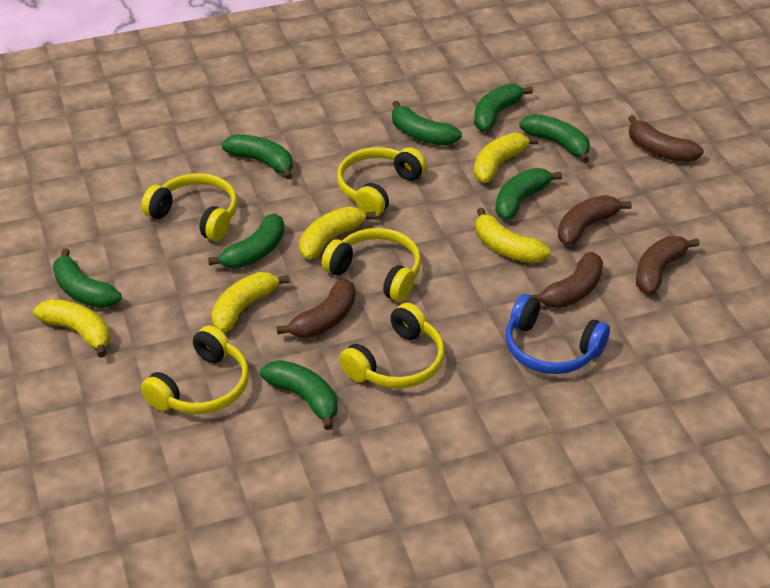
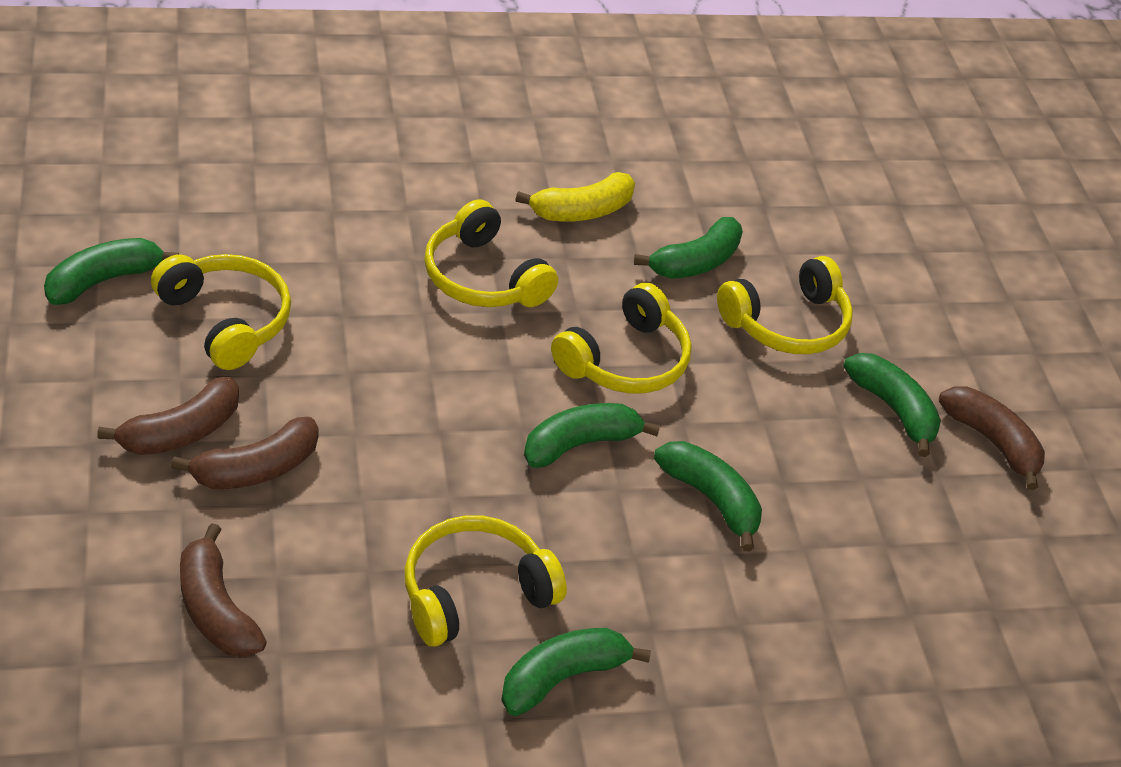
blue headphones: 1 -> 0
brown banana: 5 -> 4
green banana: 8 -> 6
yellow banana: 5 -> 1

